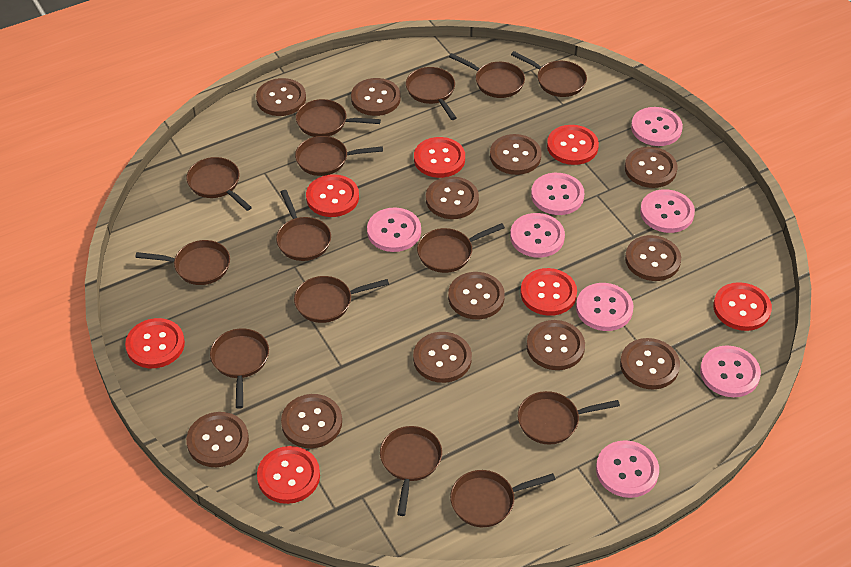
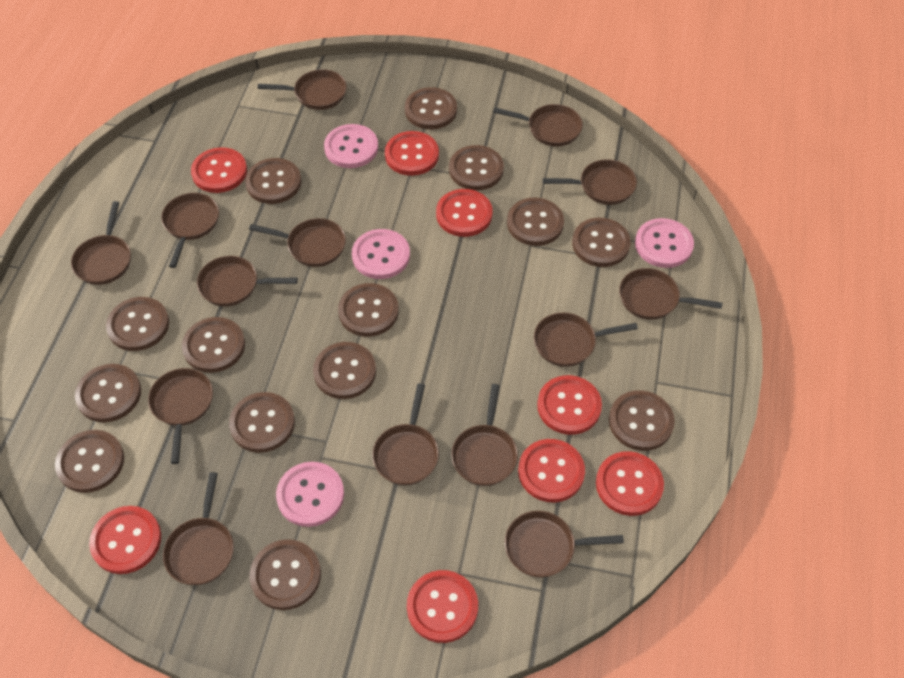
brown button: 12 -> 14
pink button: 8 -> 4
red button: 7 -> 8

